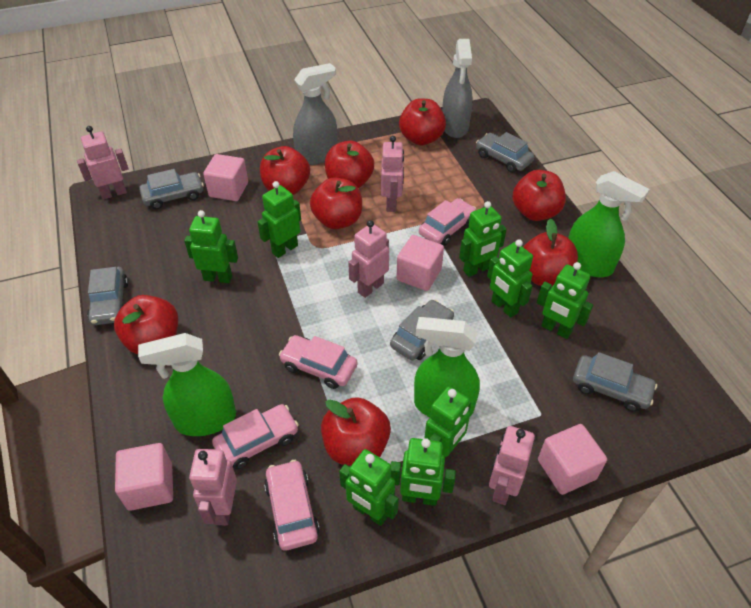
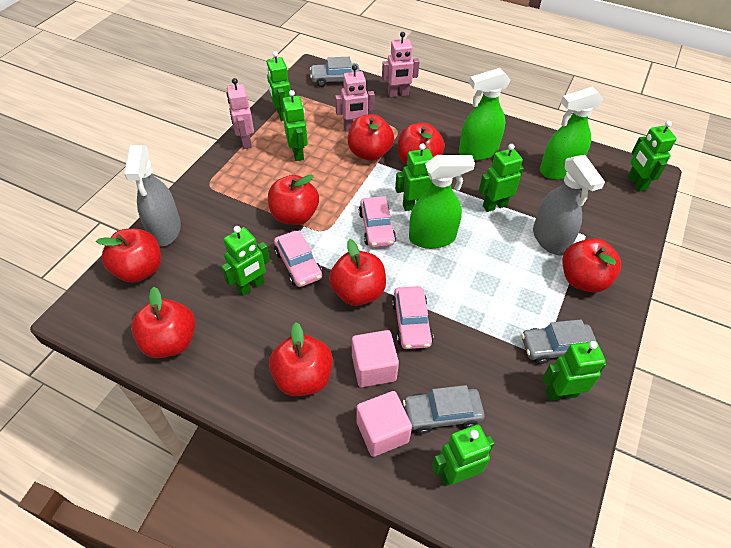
grey car: 5 -> 3
pink car: 4 -> 3
pink cube: 4 -> 2
pink robot: 5 -> 3

